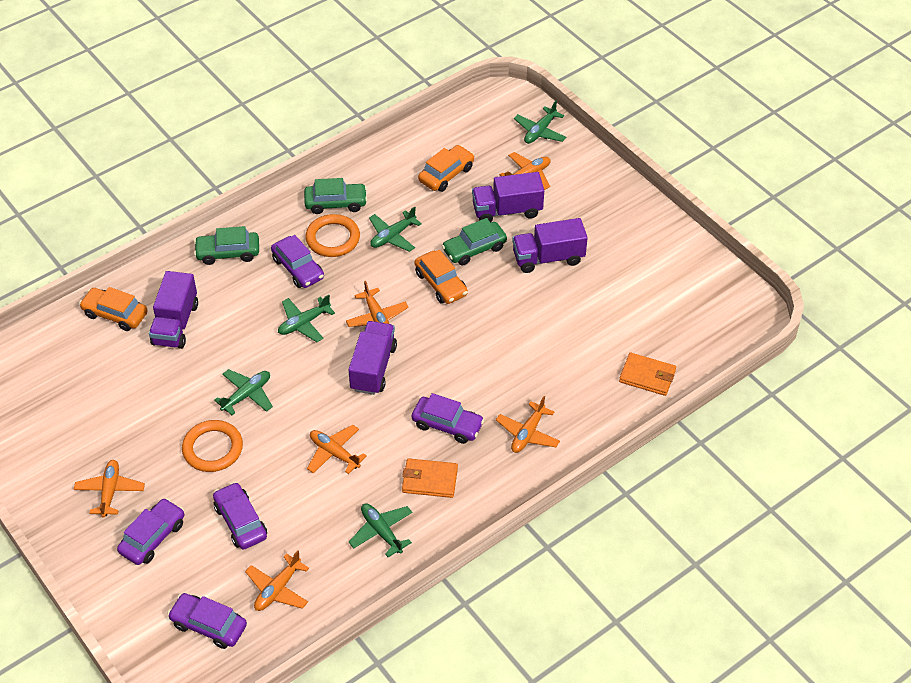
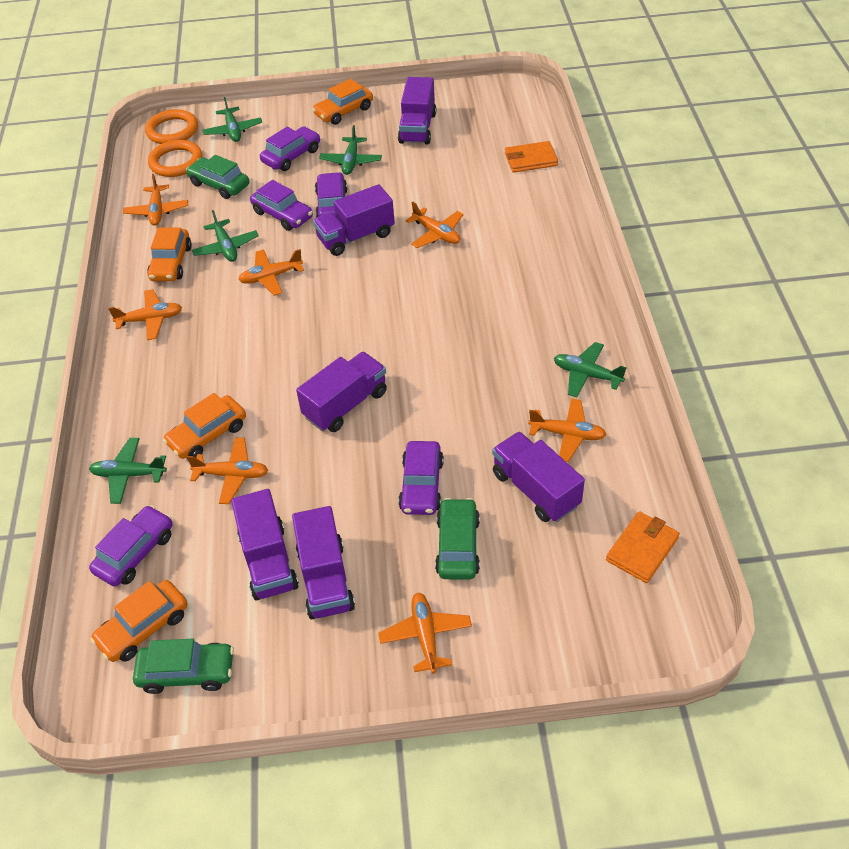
orange car: 3 -> 4
orange plane: 6 -> 7
purple truck: 4 -> 6

